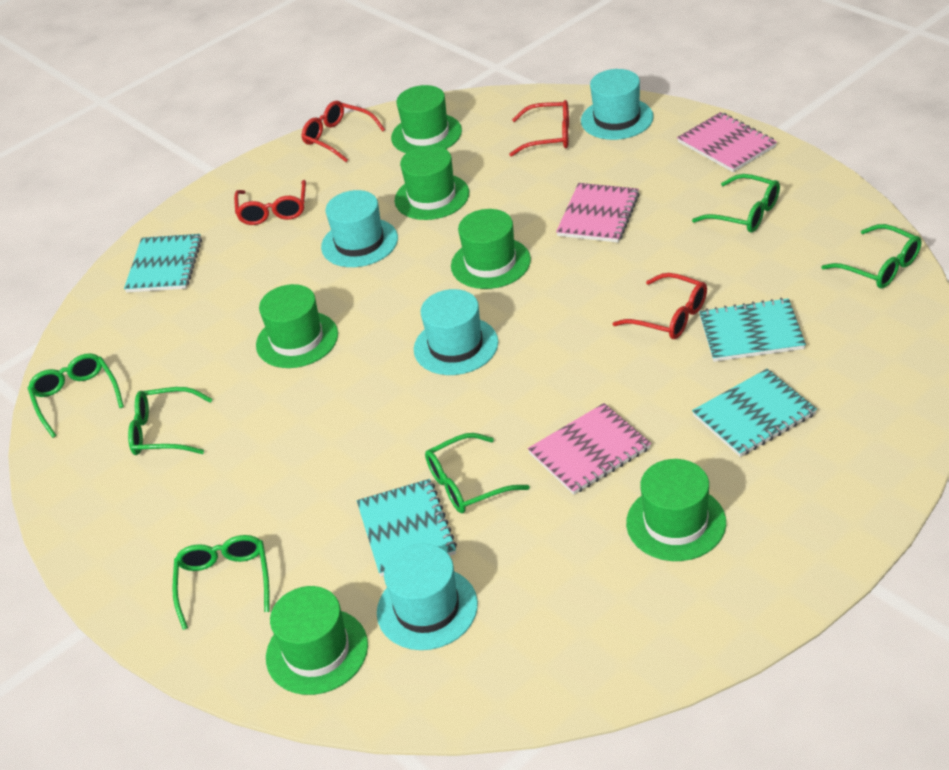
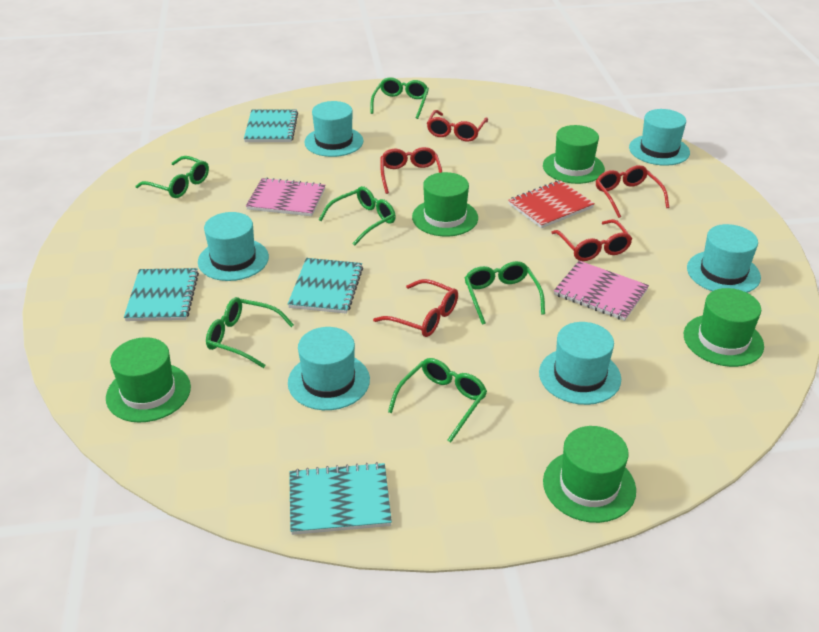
green hat: 6 -> 5
pink notebook: 3 -> 2
red glasses: 4 -> 5
red notebook: 0 -> 1
turquoise hat: 4 -> 6

